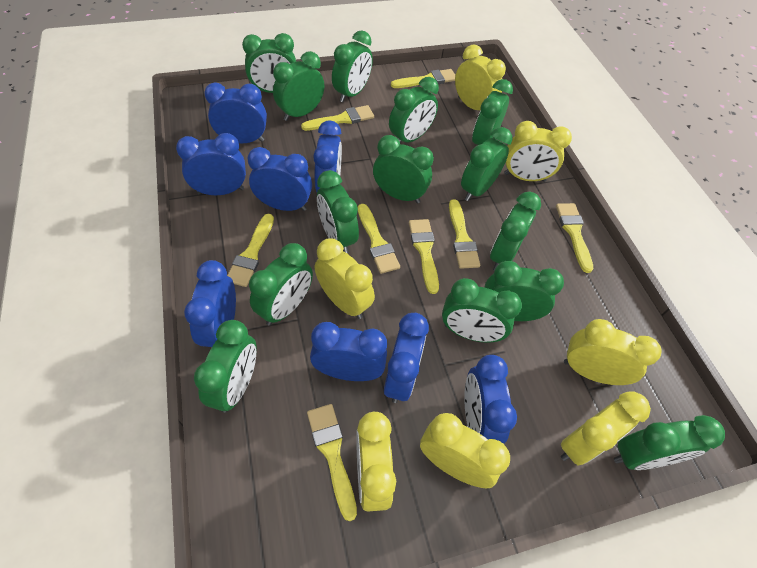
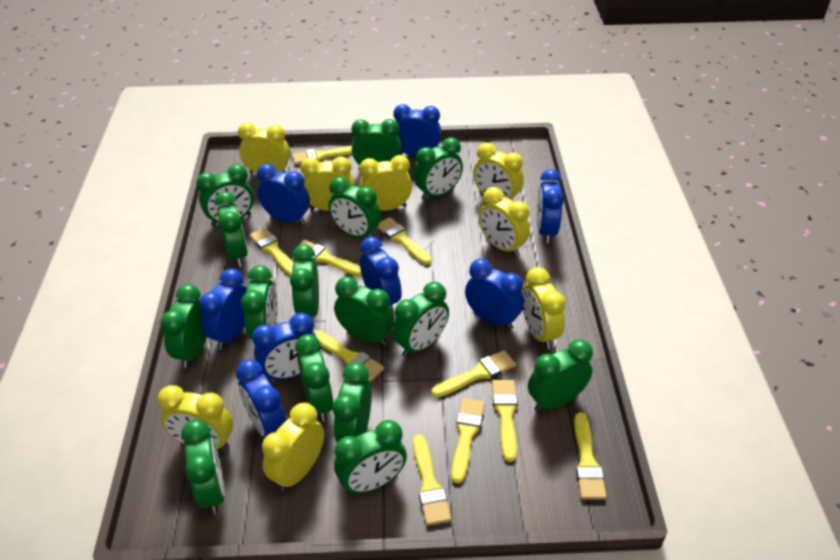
green clock: 14 -> 15
yellow brush: 8 -> 10
yellow clock: 7 -> 8

